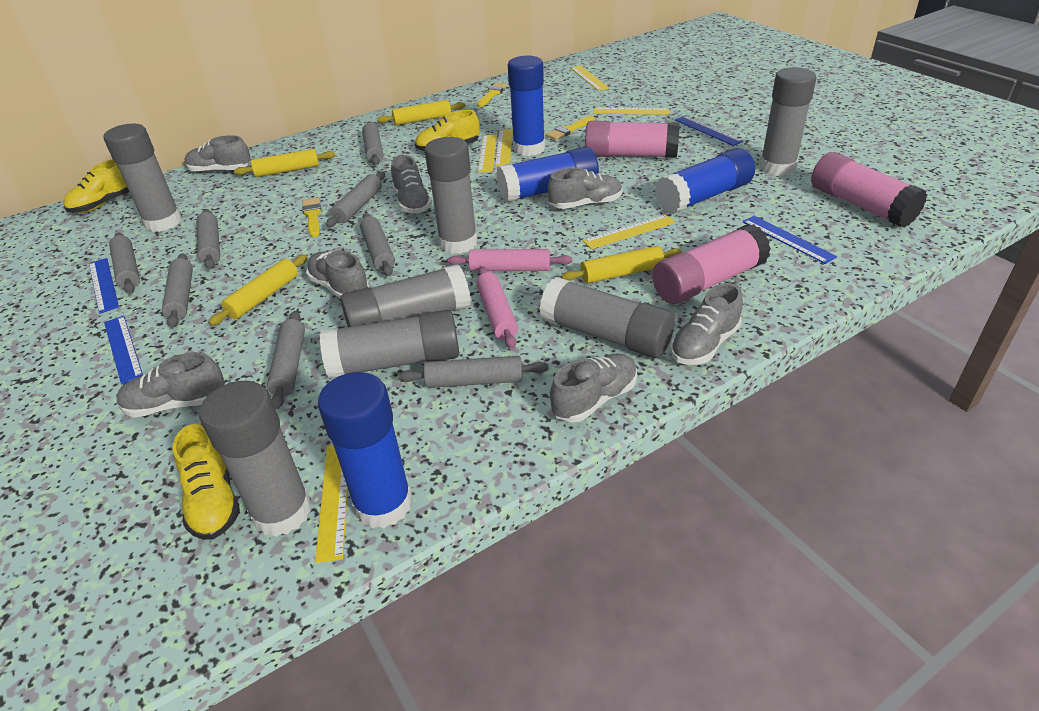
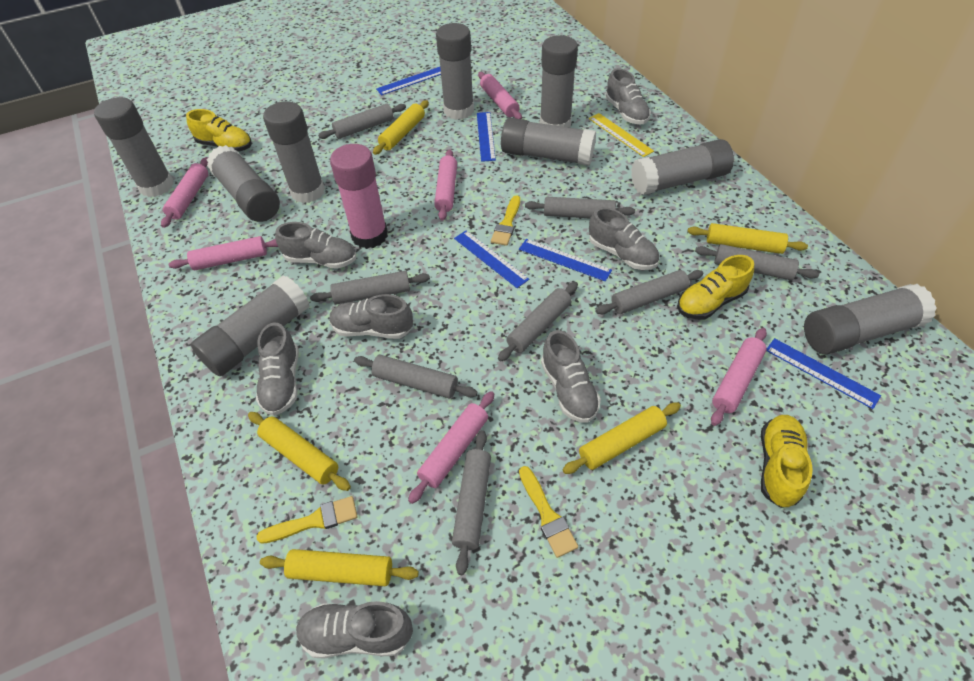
blue glue stick: 4 -> 0
blue ruler: 4 -> 5
grey glue stick: 7 -> 9
pink glue stick: 3 -> 1
pink rolling pin: 2 -> 6
yellow rolling pin: 4 -> 5
yellow ruler: 6 -> 1

